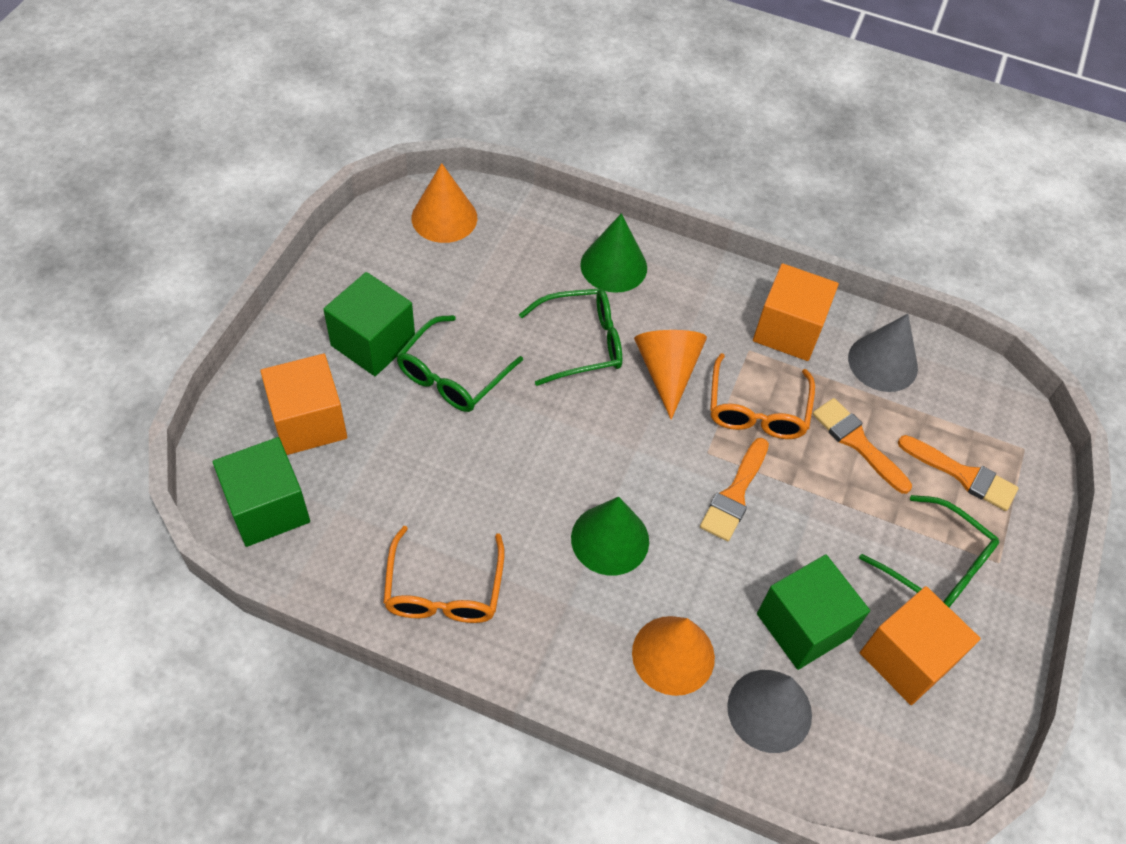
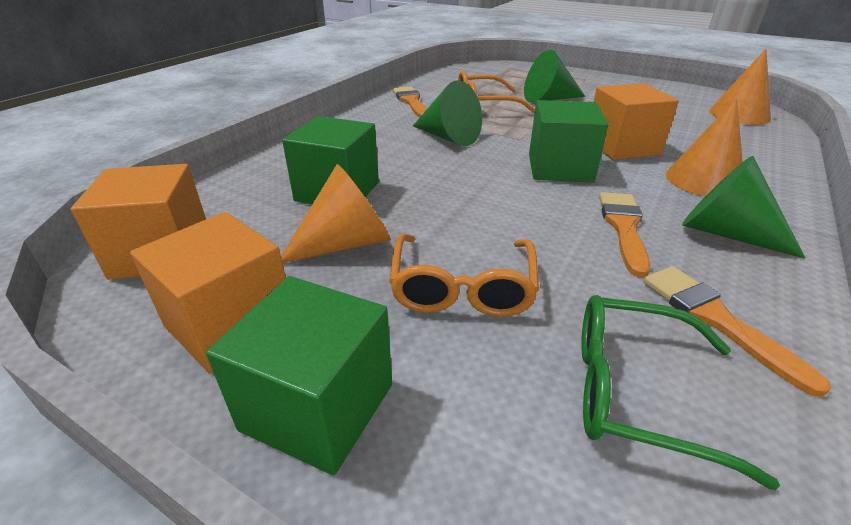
green cone: 2 -> 3
green glasses: 3 -> 1
grey cone: 2 -> 0

